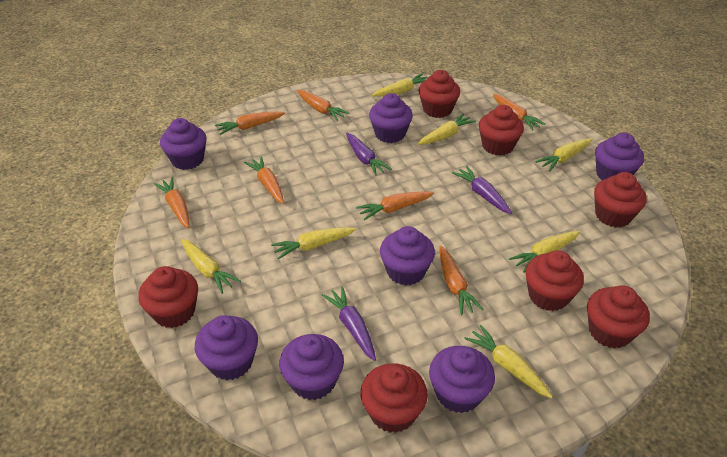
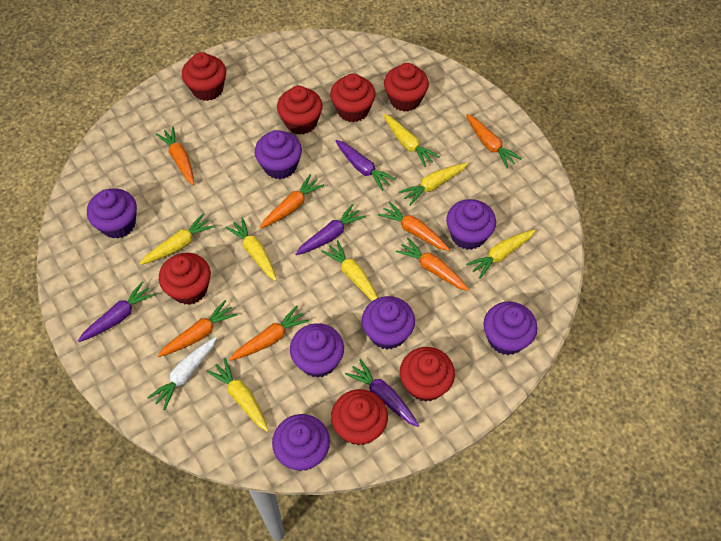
purple carrot: 3 -> 4
white carrot: 0 -> 1

